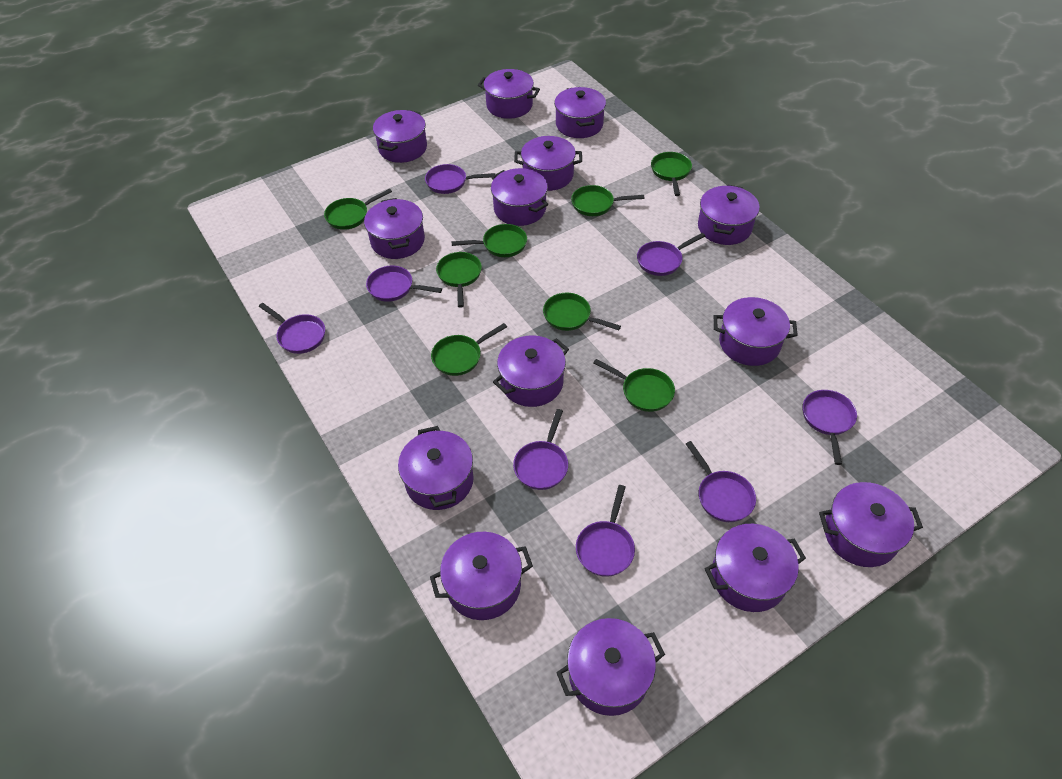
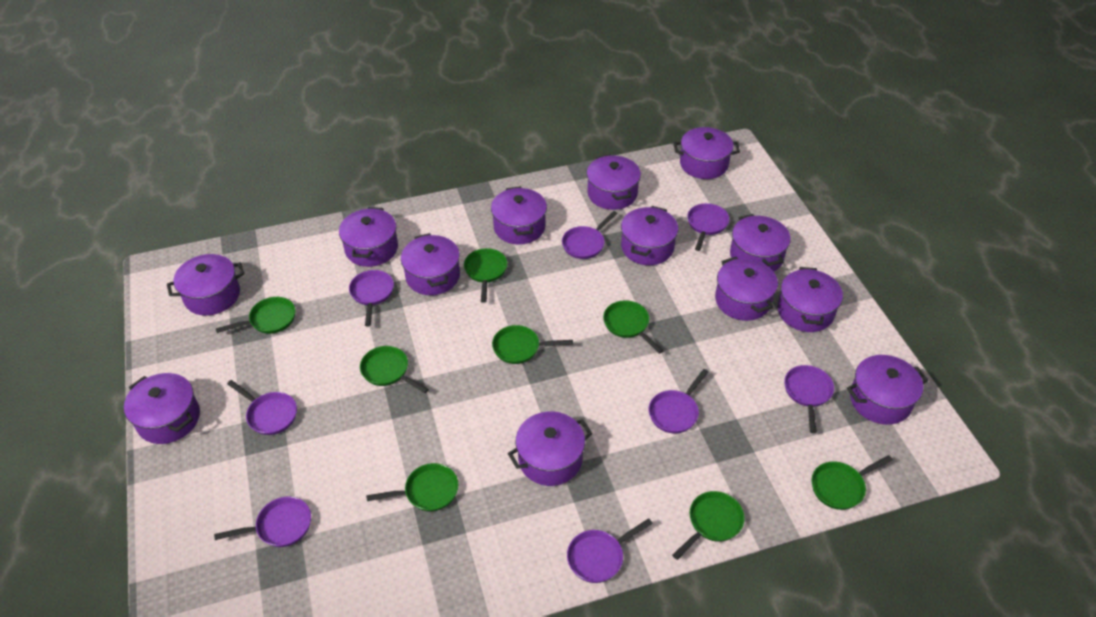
purple pot: 14 -> 13

